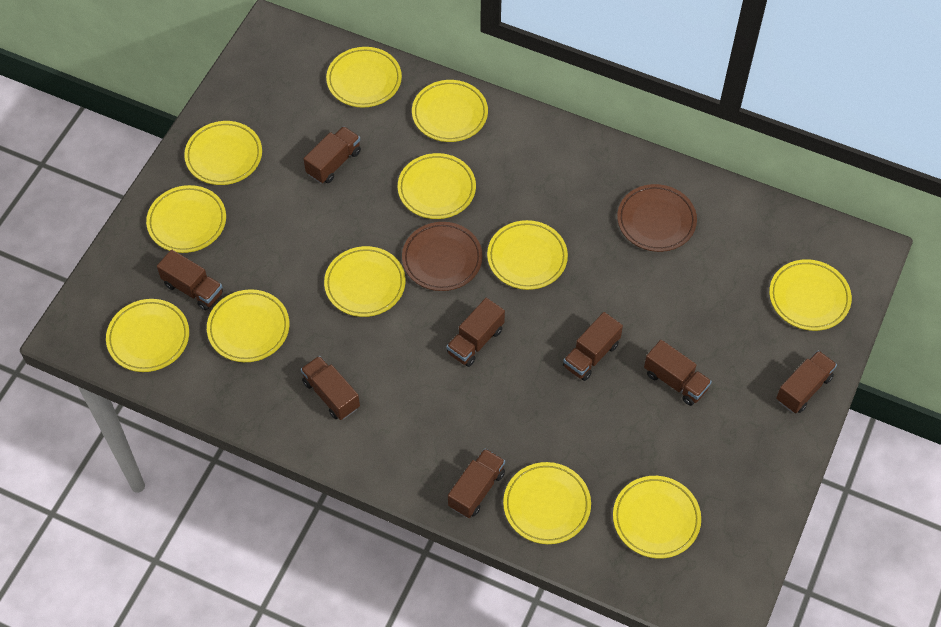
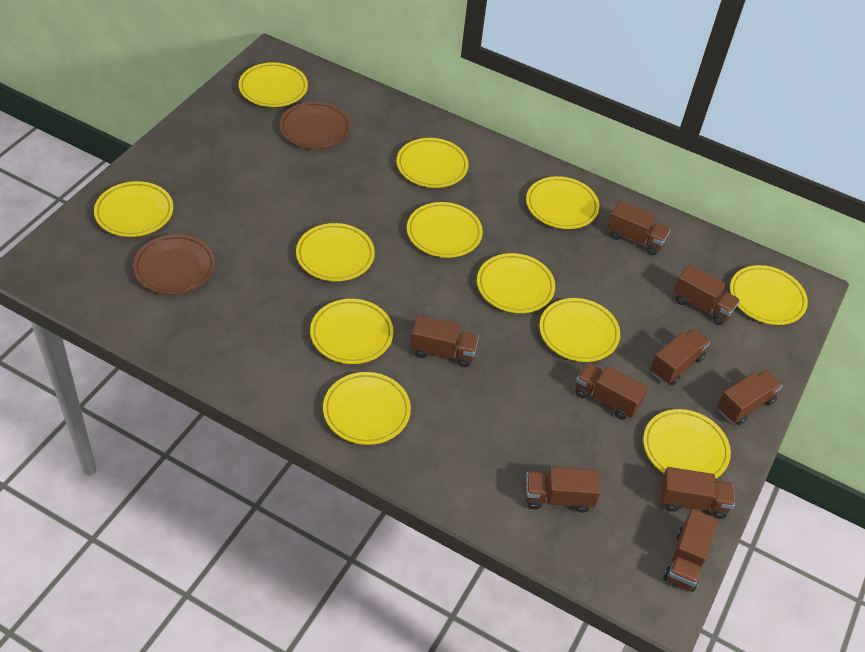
brown truck: 8 -> 9

